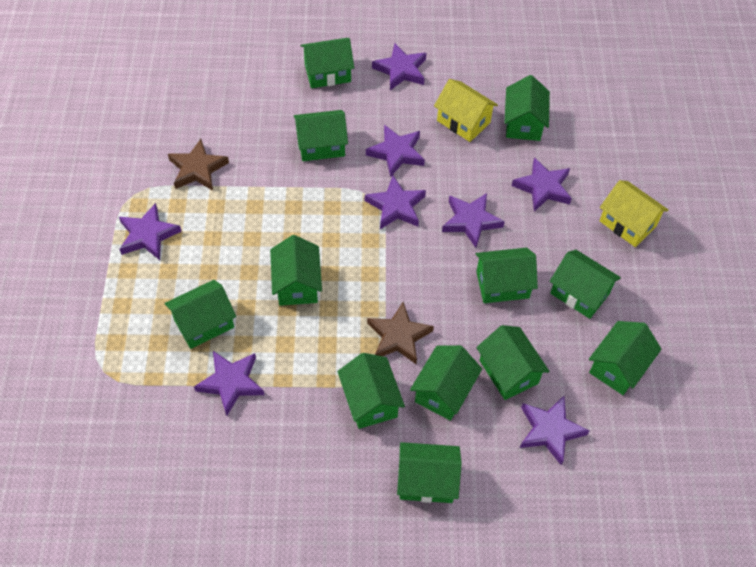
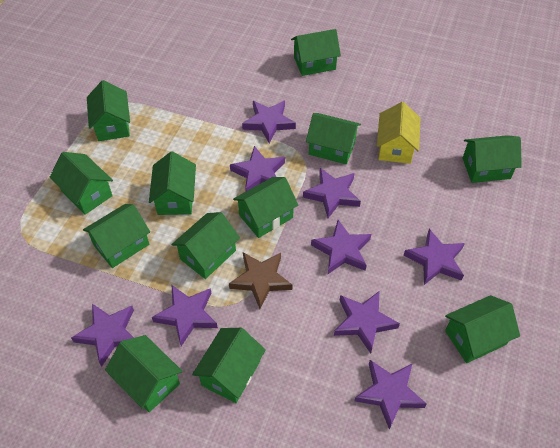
brown star: 2 -> 1
purple star: 8 -> 9
yellow house: 2 -> 1

